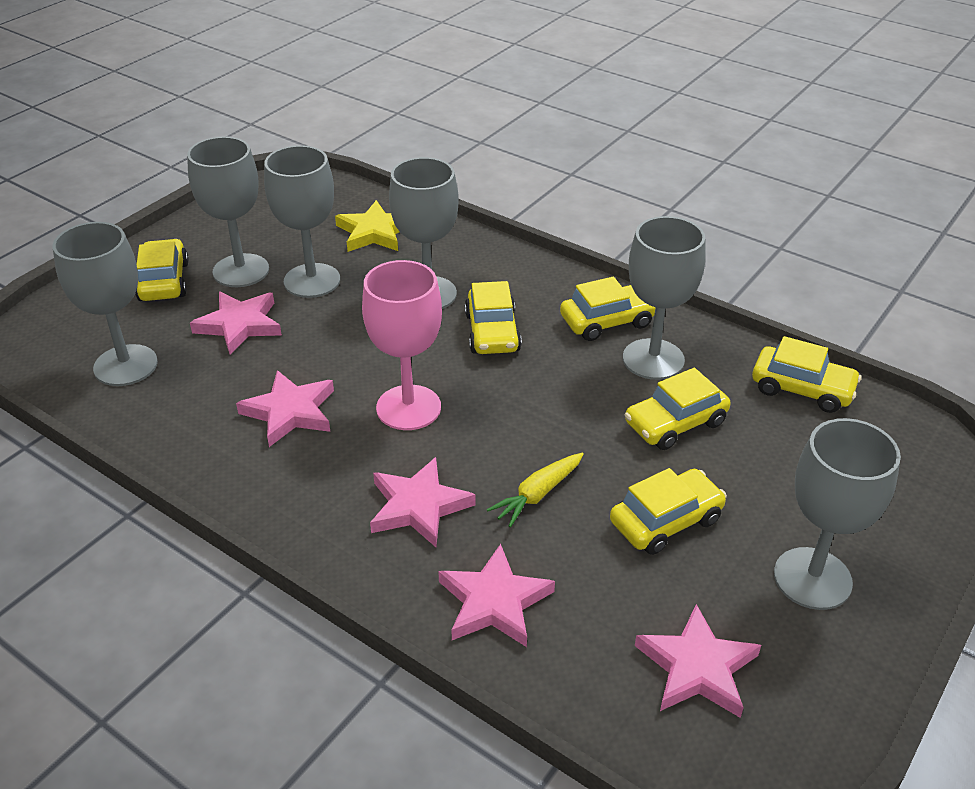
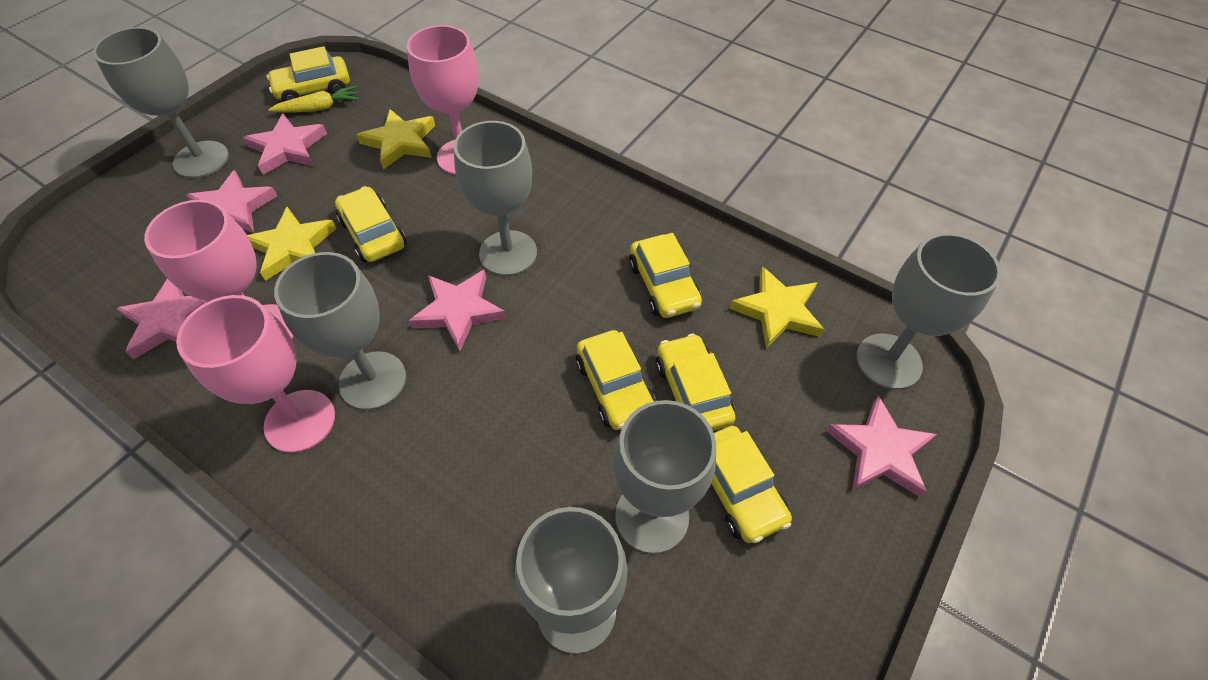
pink goblet: 1 -> 3
yellow star: 1 -> 3

